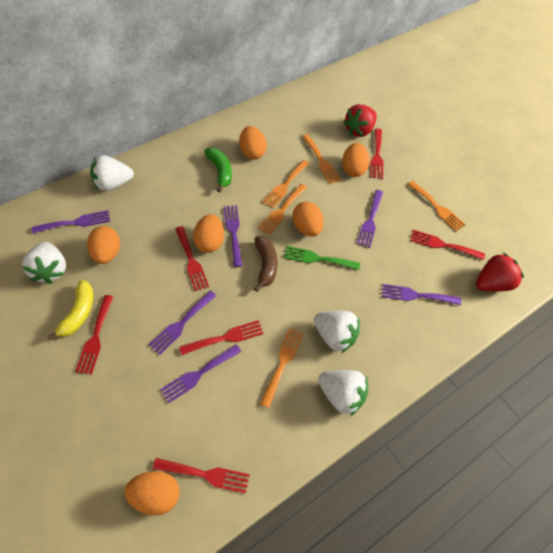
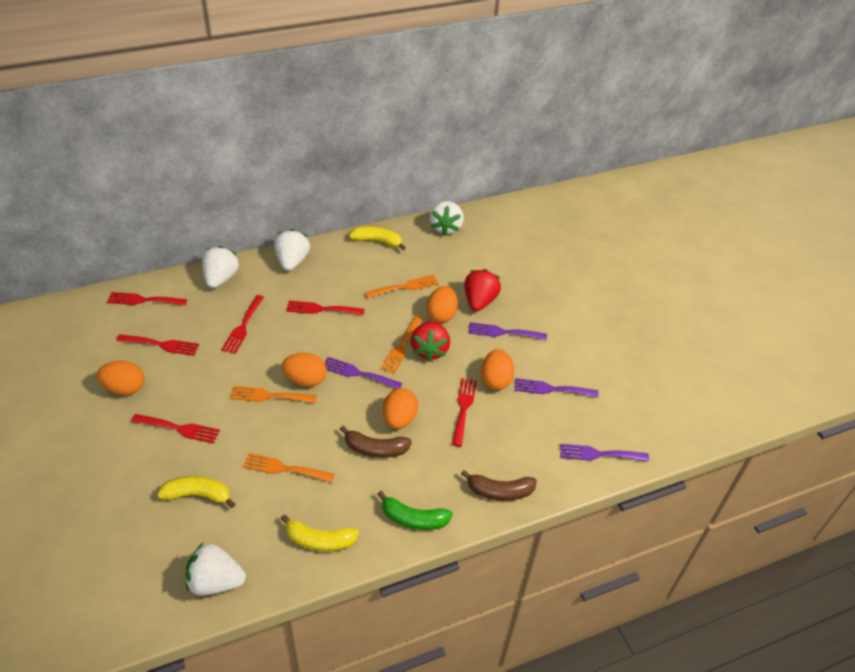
brown banana: 1 -> 2
green fork: 1 -> 0
orange egg: 6 -> 5
orange fork: 5 -> 4
purple fork: 6 -> 4
yellow banana: 1 -> 3

